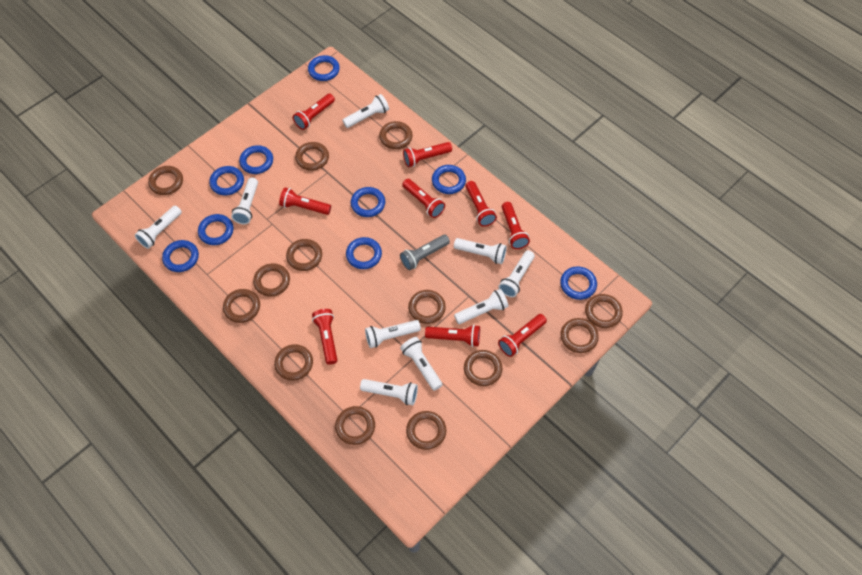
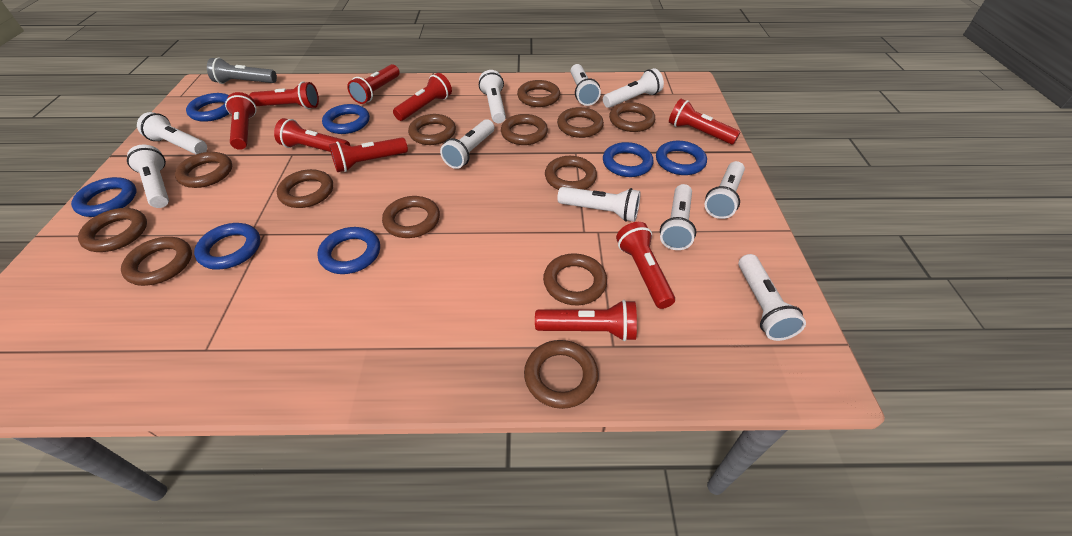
blue ring: 9 -> 7
white flashlight: 9 -> 10

